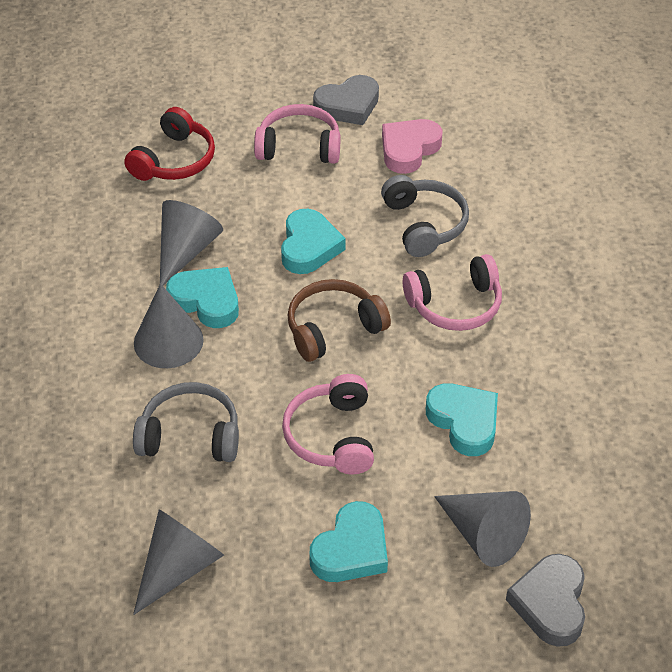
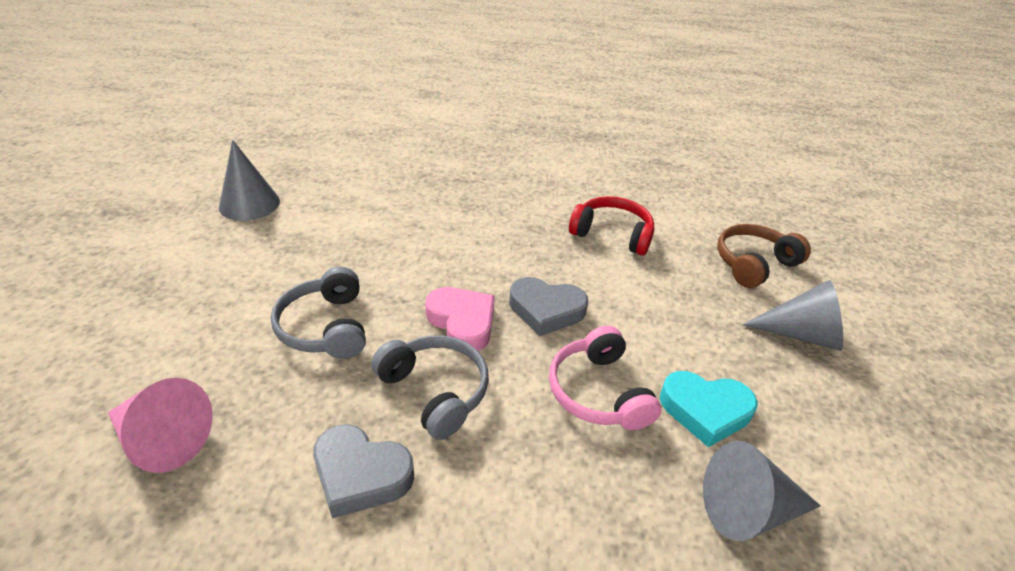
grey cone: 4 -> 3
pink cone: 0 -> 1
pink headphones: 3 -> 1
turquoise heart: 4 -> 1

